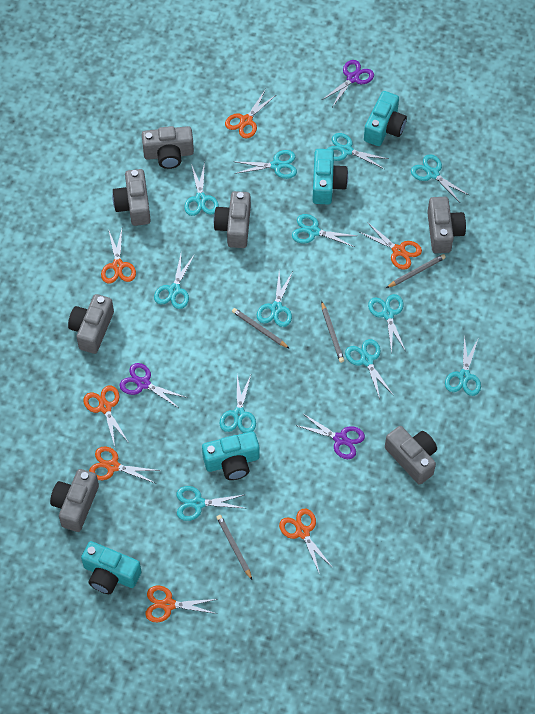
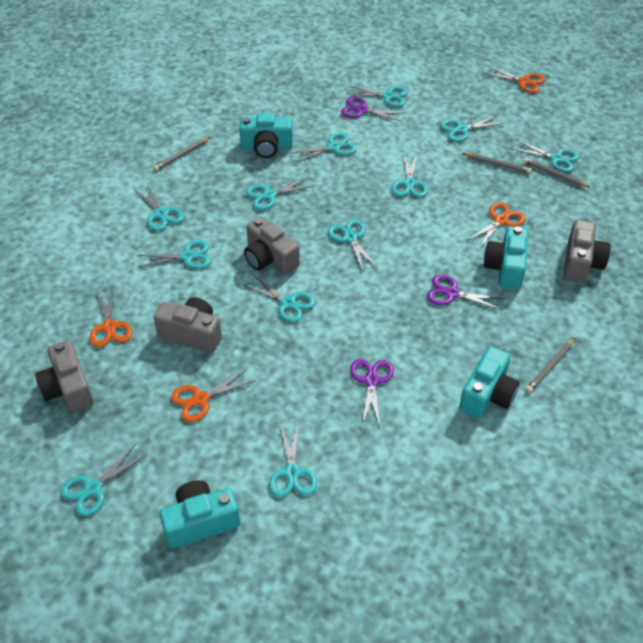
grey camera: 7 -> 4
orange scissors: 7 -> 4

